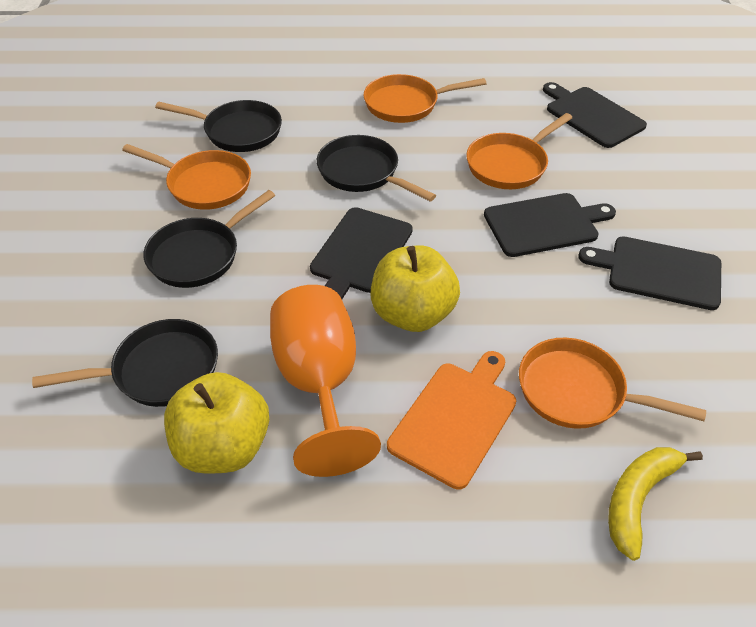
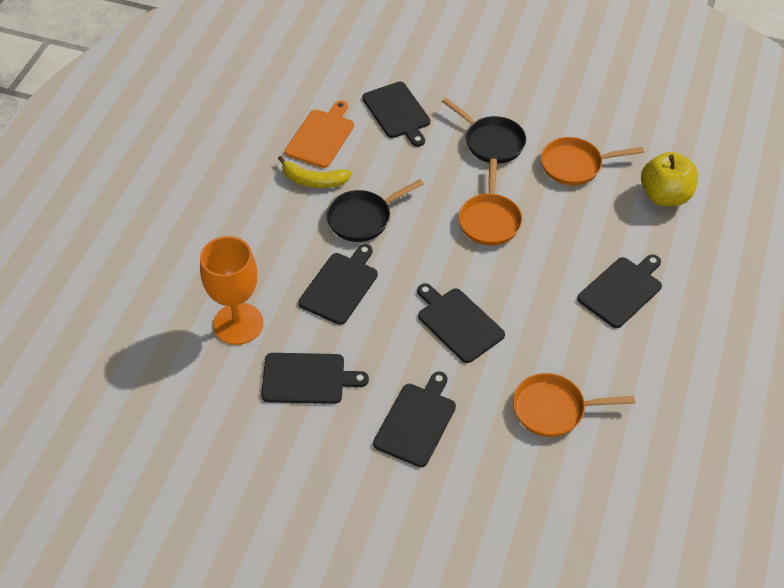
black cutting board: 4 -> 6
black pan: 4 -> 2
orange pan: 4 -> 3
yellow apple: 2 -> 1

